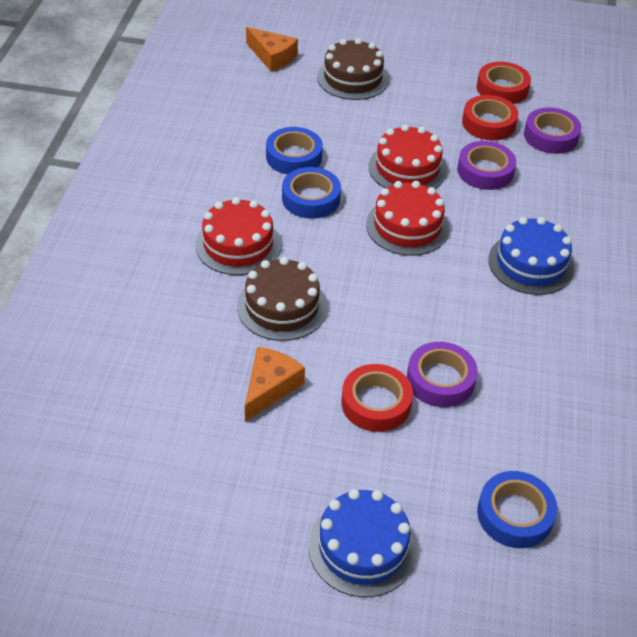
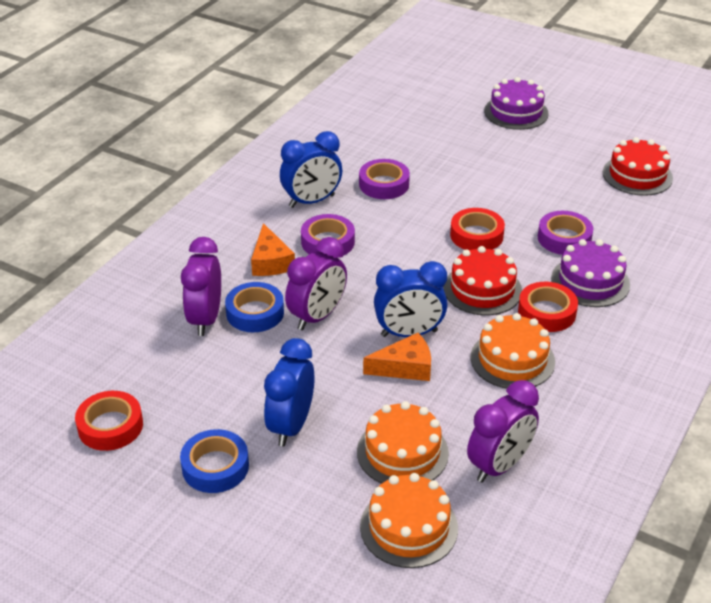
blue cake: 2 -> 0
blue clock: 0 -> 3
blue tape: 3 -> 2
brown cake: 2 -> 0
orange cake: 0 -> 3
purple cake: 0 -> 2
purple clock: 0 -> 3
red cake: 3 -> 2

